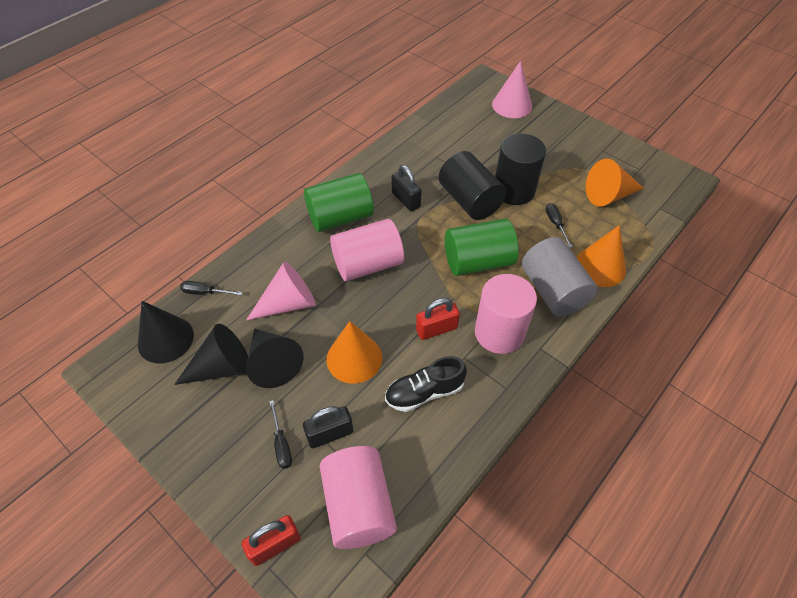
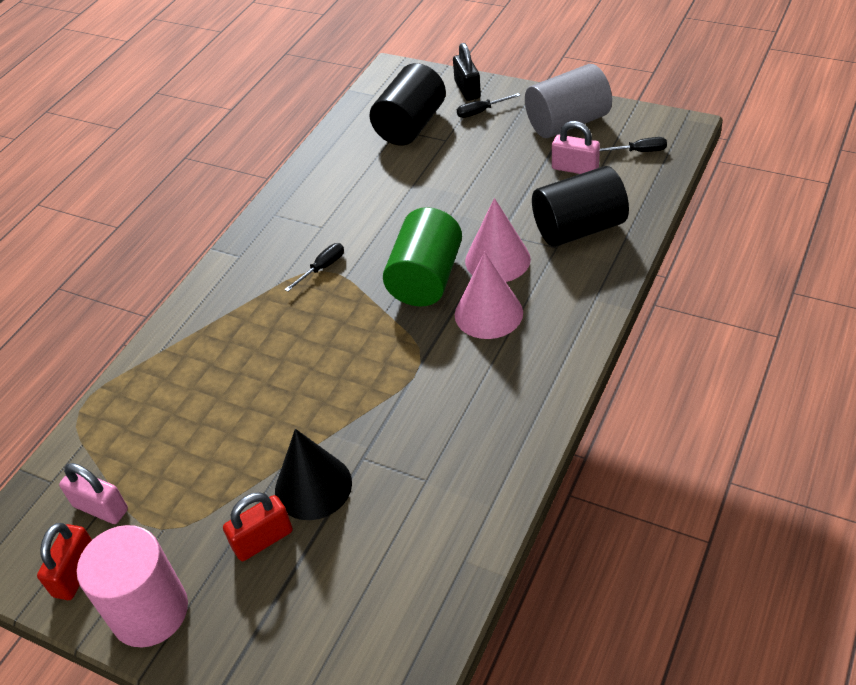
black cone: 3 -> 1
black padlock: 2 -> 1
black shoe: 1 -> 0
green cylinder: 2 -> 1
orange cone: 3 -> 0
pink cylinder: 3 -> 1
pink padlock: 0 -> 2

